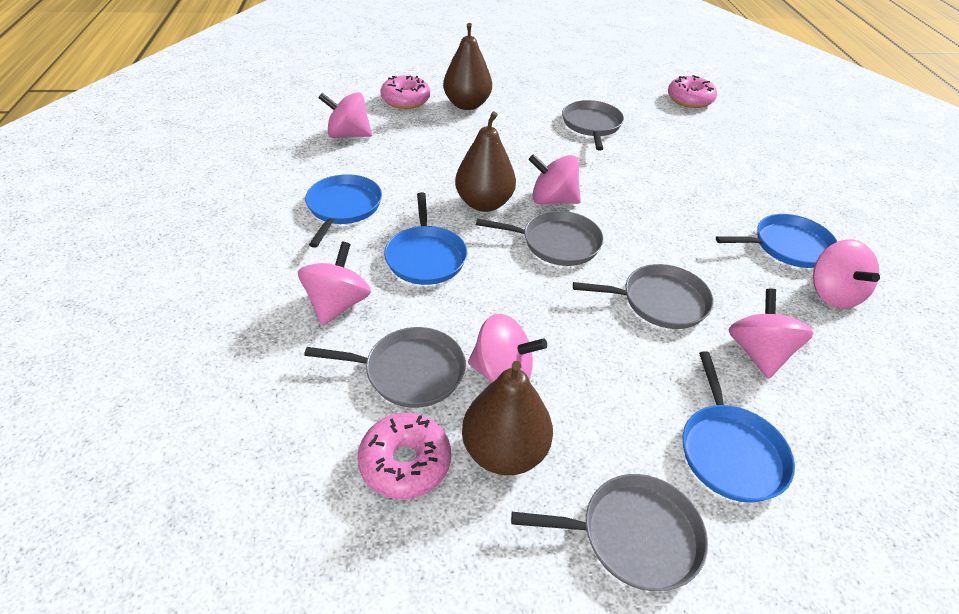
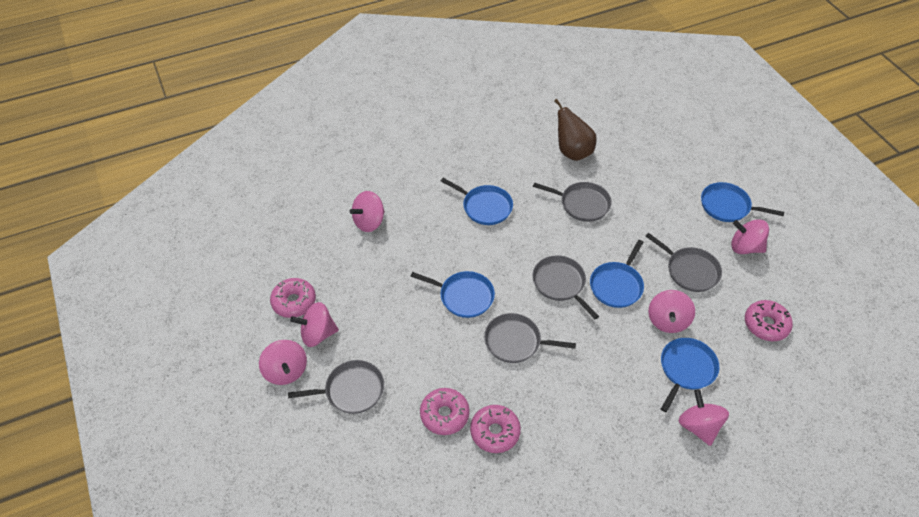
blue pan: 4 -> 5
brown pear: 3 -> 1
pink donut: 3 -> 4

